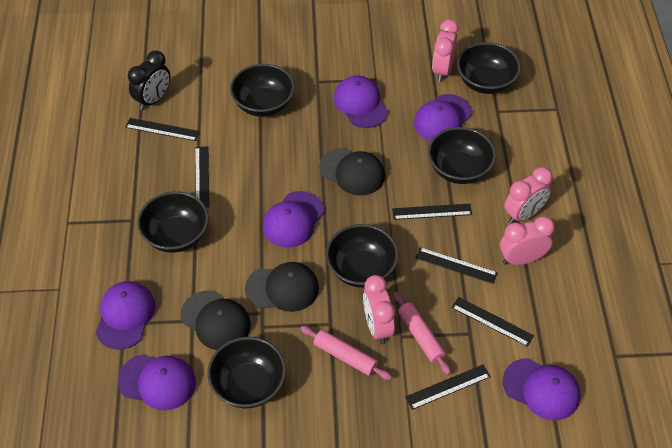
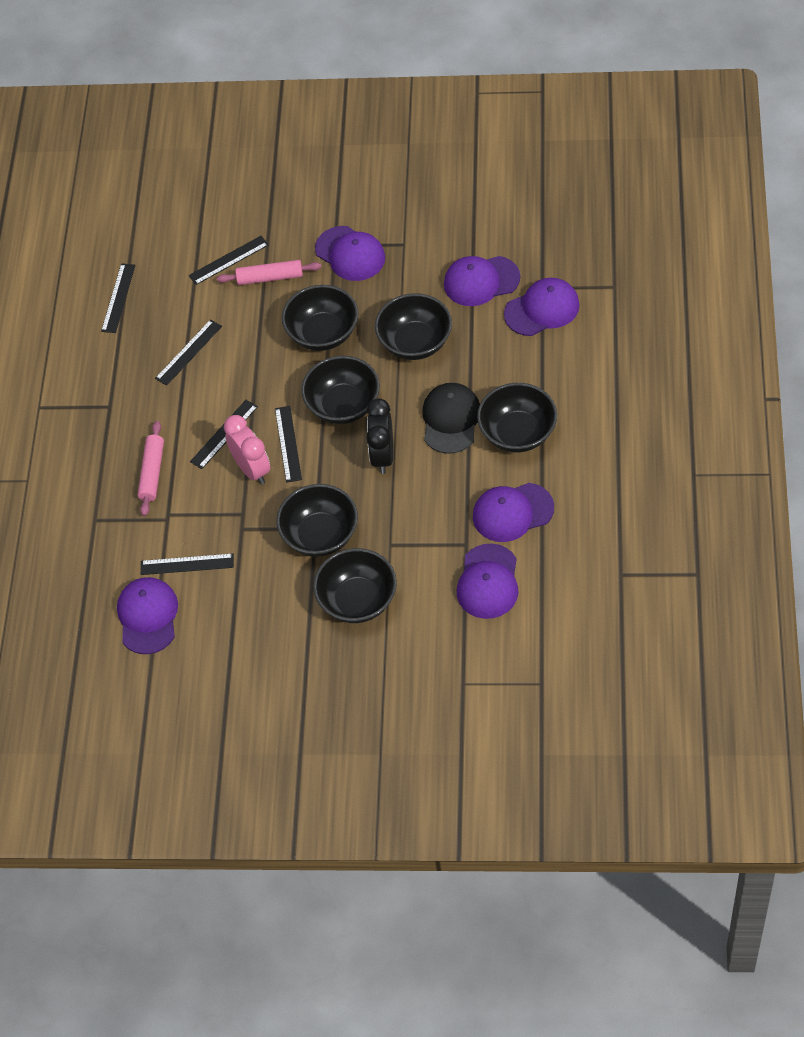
black cap: 3 -> 1
pink clock: 4 -> 1

